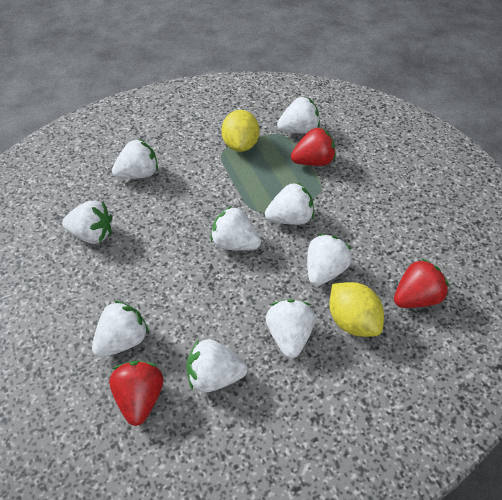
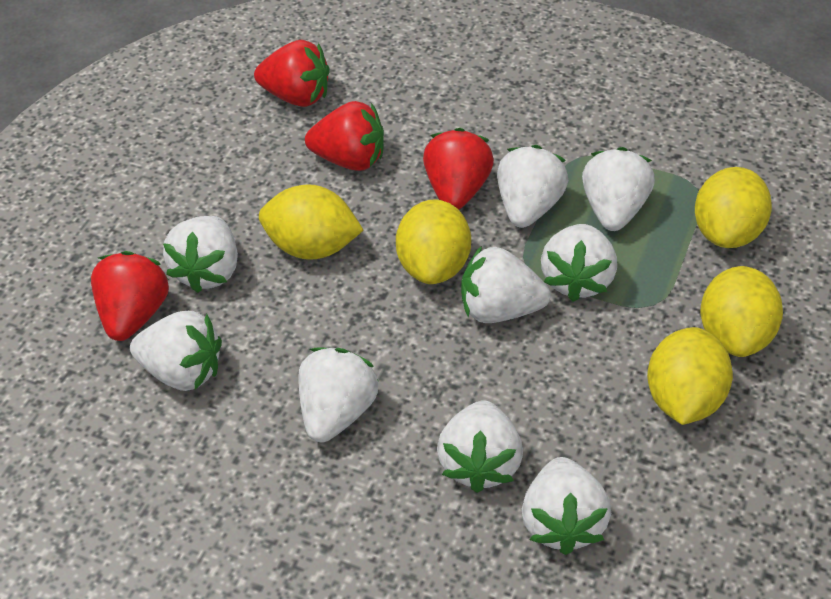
red strawberry: 3 -> 4
yellow lemon: 2 -> 5

